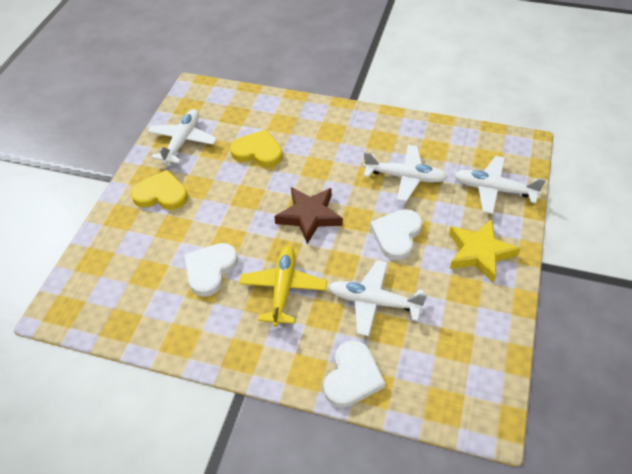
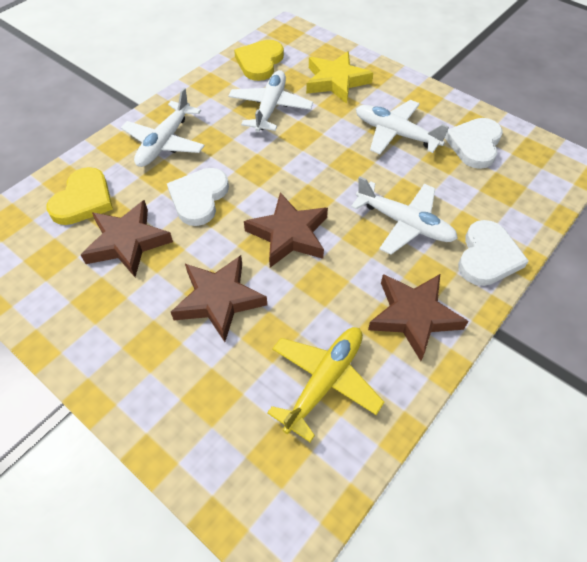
brown star: 1 -> 4

